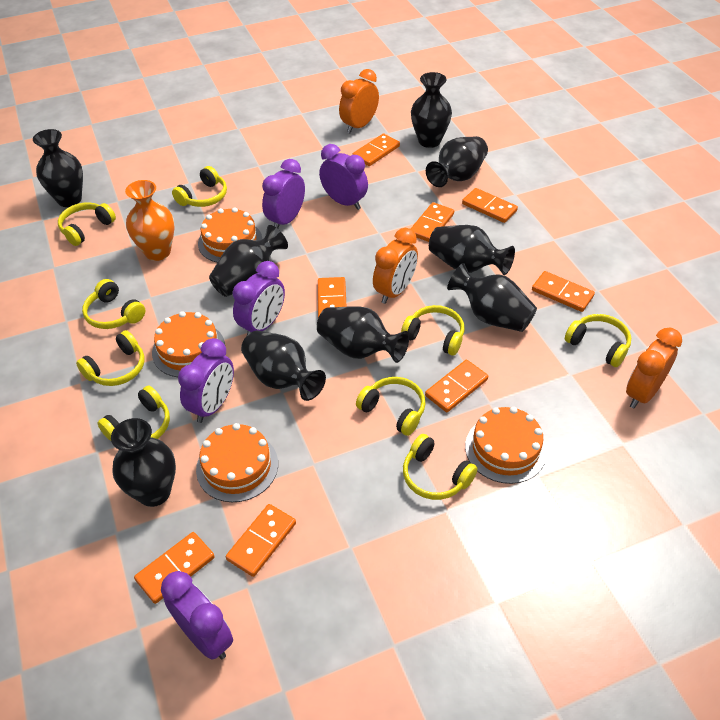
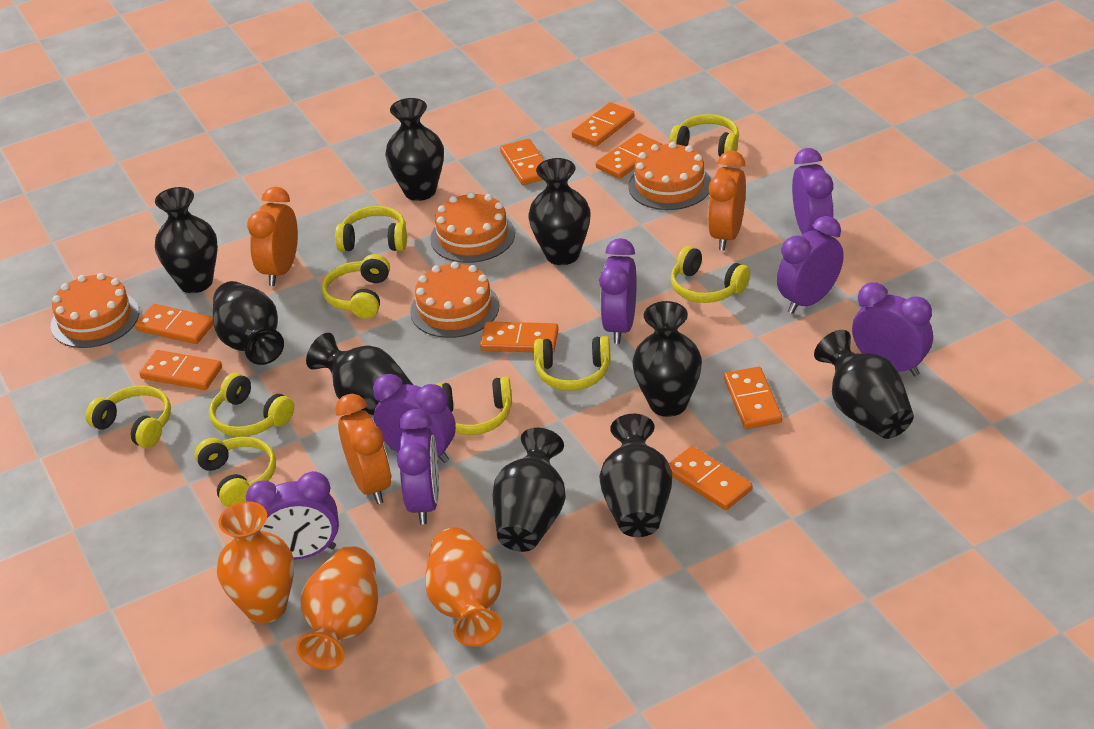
orange vase: 1 -> 3
purple clock: 5 -> 7

